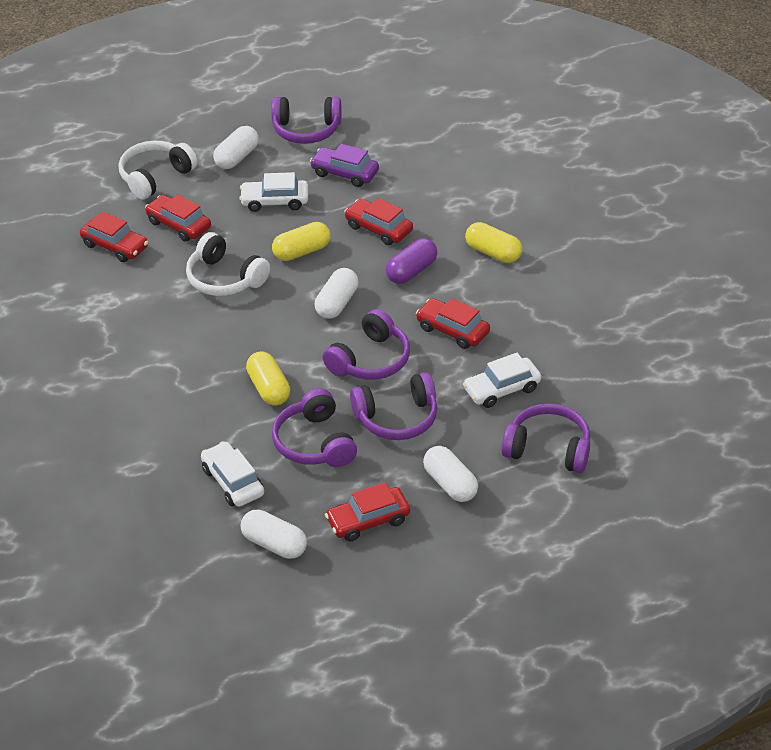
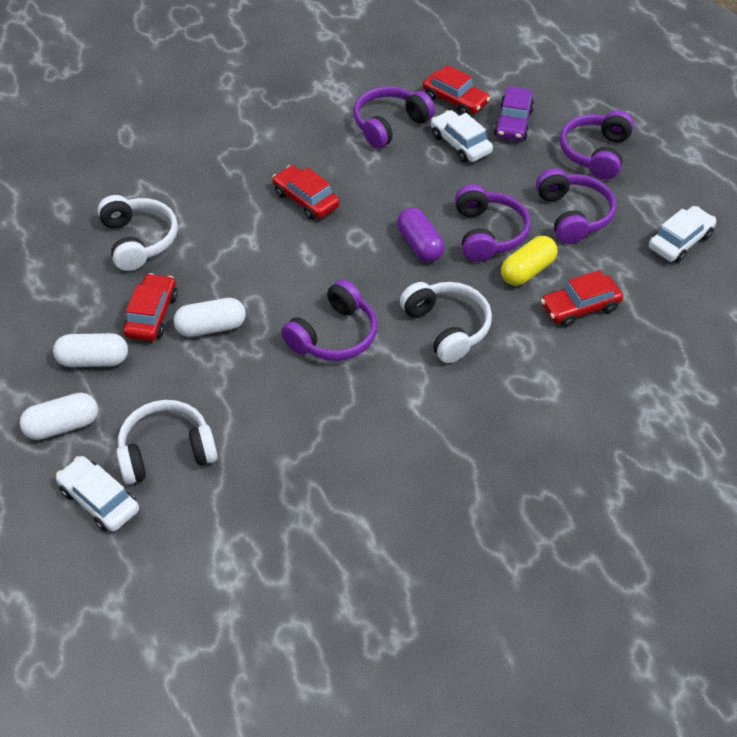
red car: 5 -> 4
white capsule: 4 -> 3
white headphones: 2 -> 3
yellow capsule: 3 -> 1

